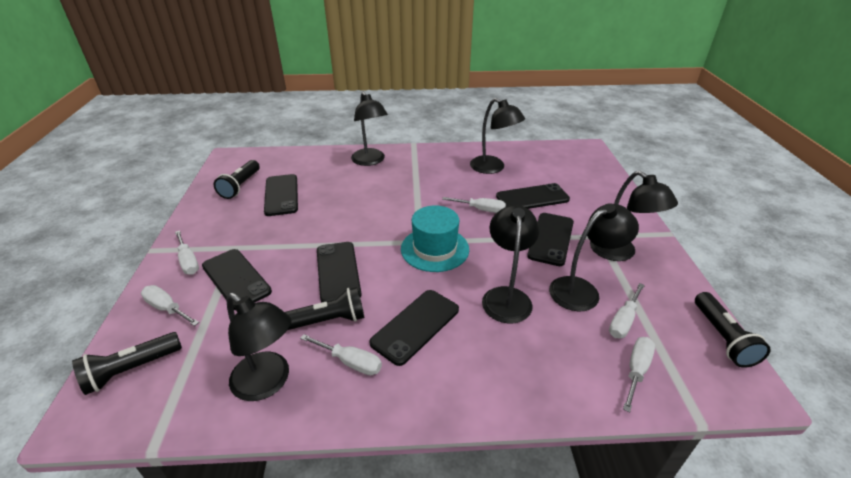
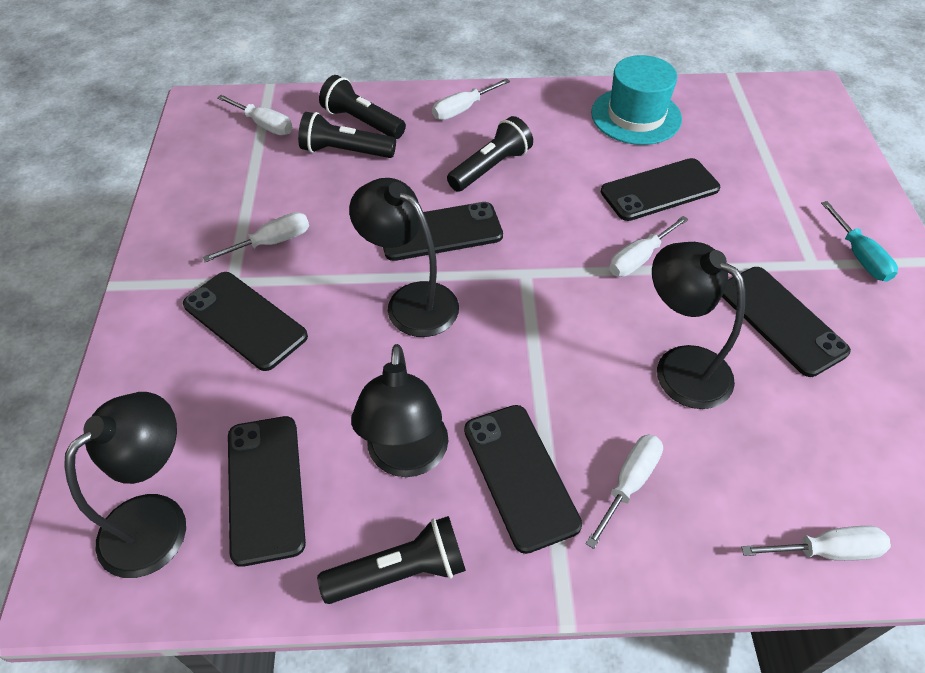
black lamp: 6 -> 4
turquoise screwdriver: 0 -> 1

